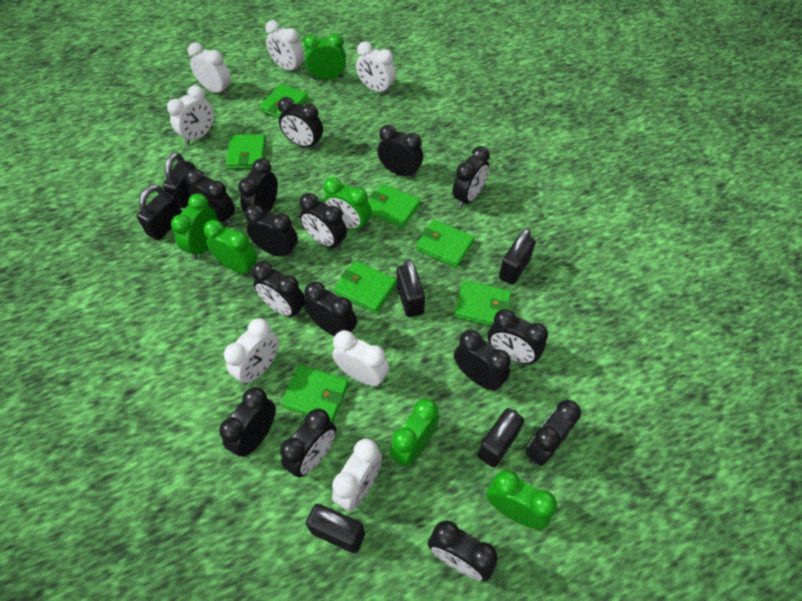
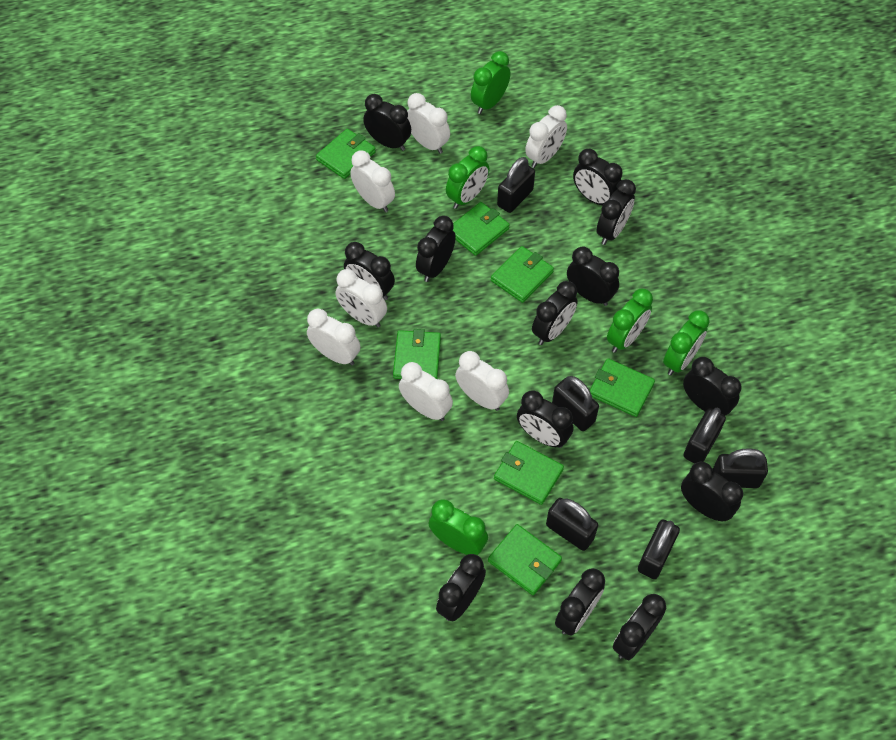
black clock: 15 -> 13
green clock: 6 -> 5

